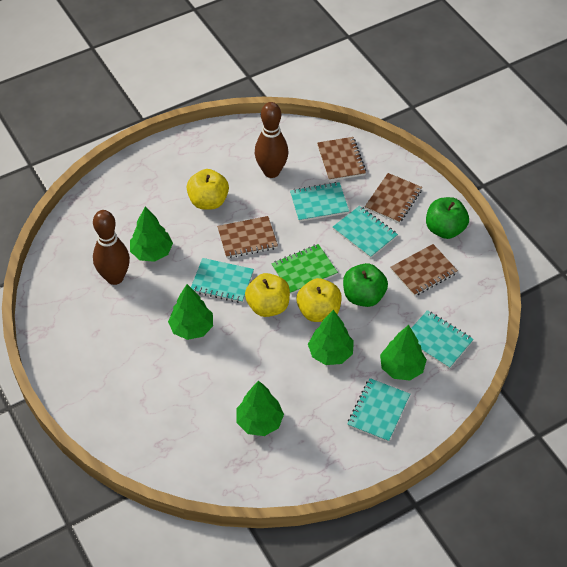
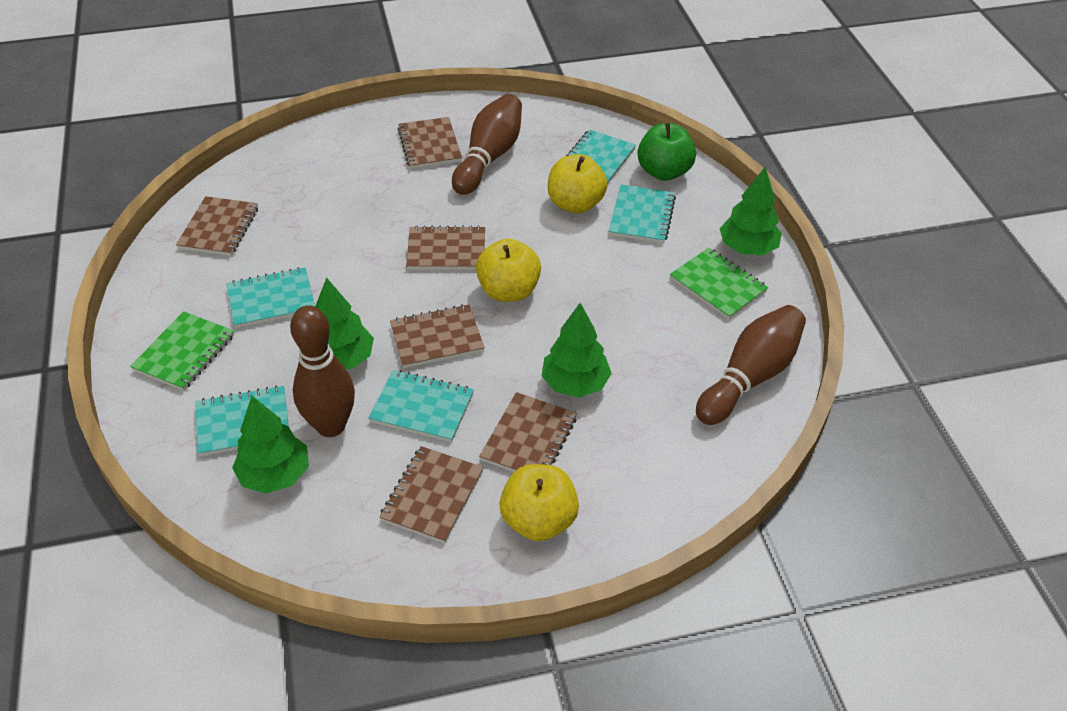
brown bowling pin: 2 -> 3
brown notebook: 4 -> 6
green apple: 2 -> 1
green notebook: 1 -> 2
green tree: 5 -> 4

